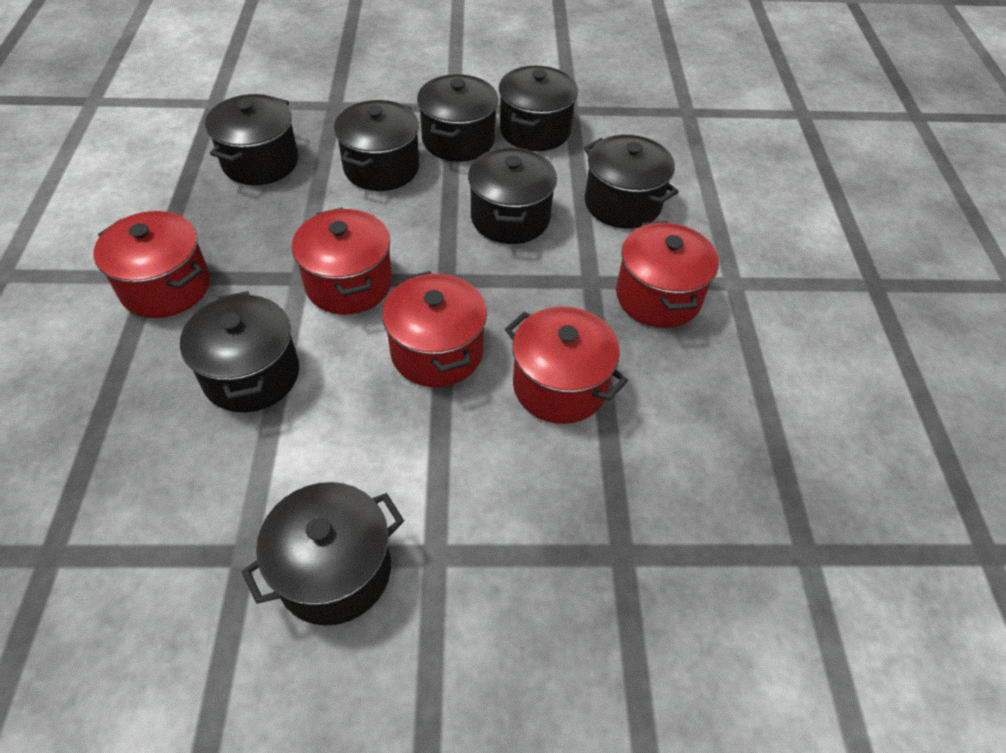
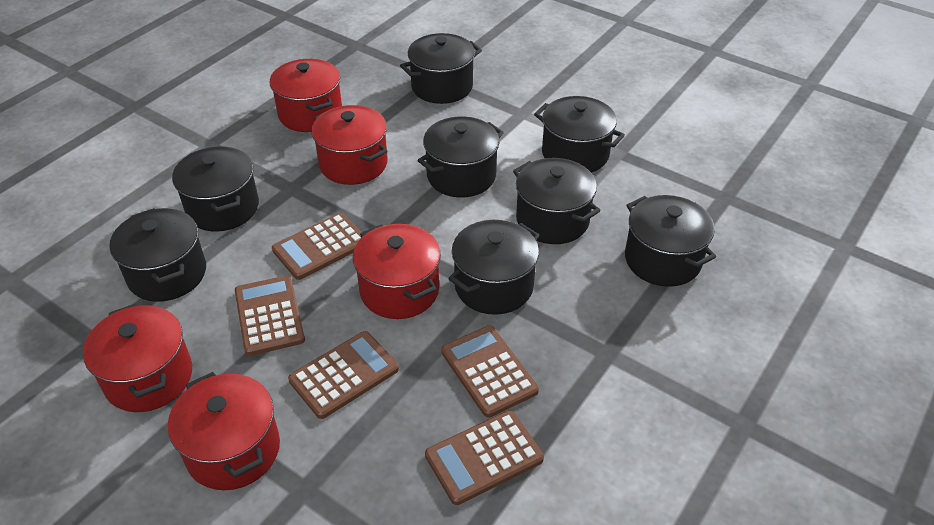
brown calculator: 0 -> 5

